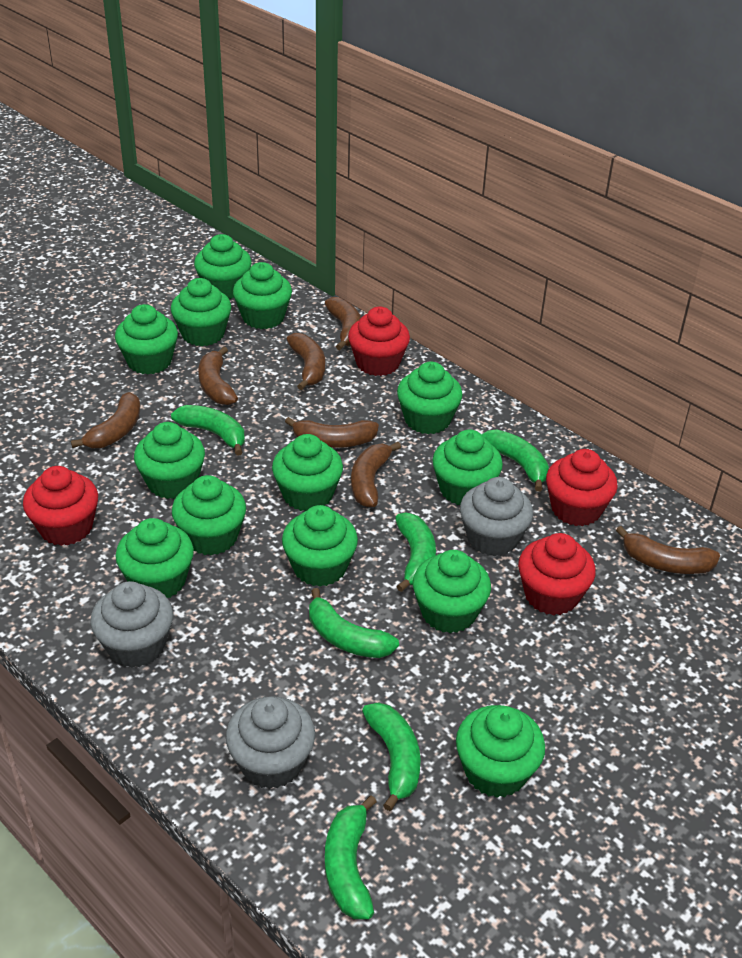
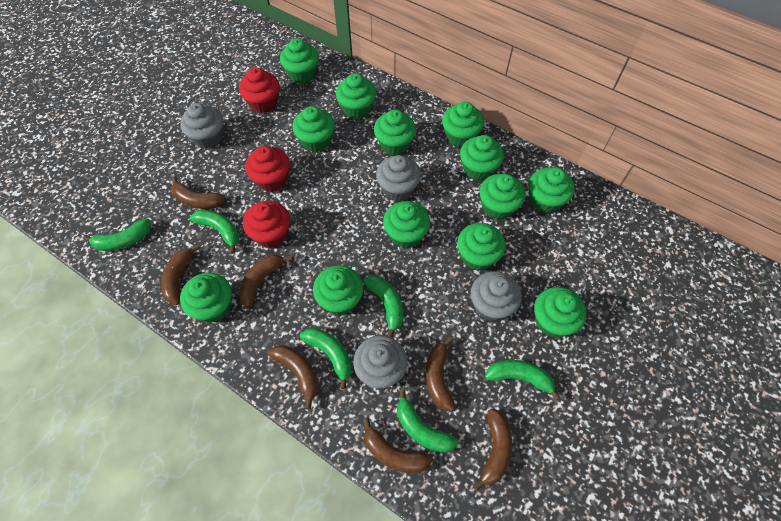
grey cupcake: 3 -> 4
red cupcake: 4 -> 3

